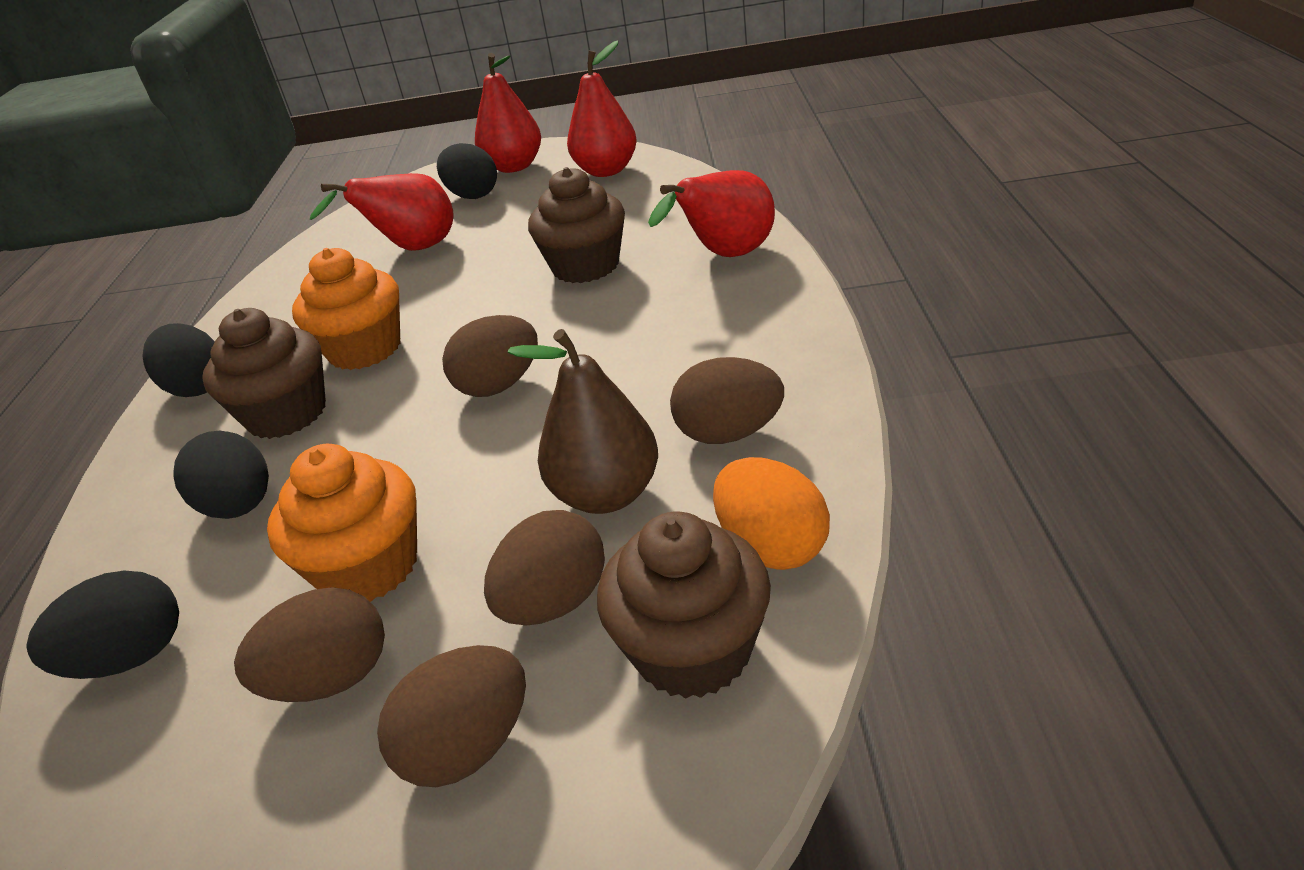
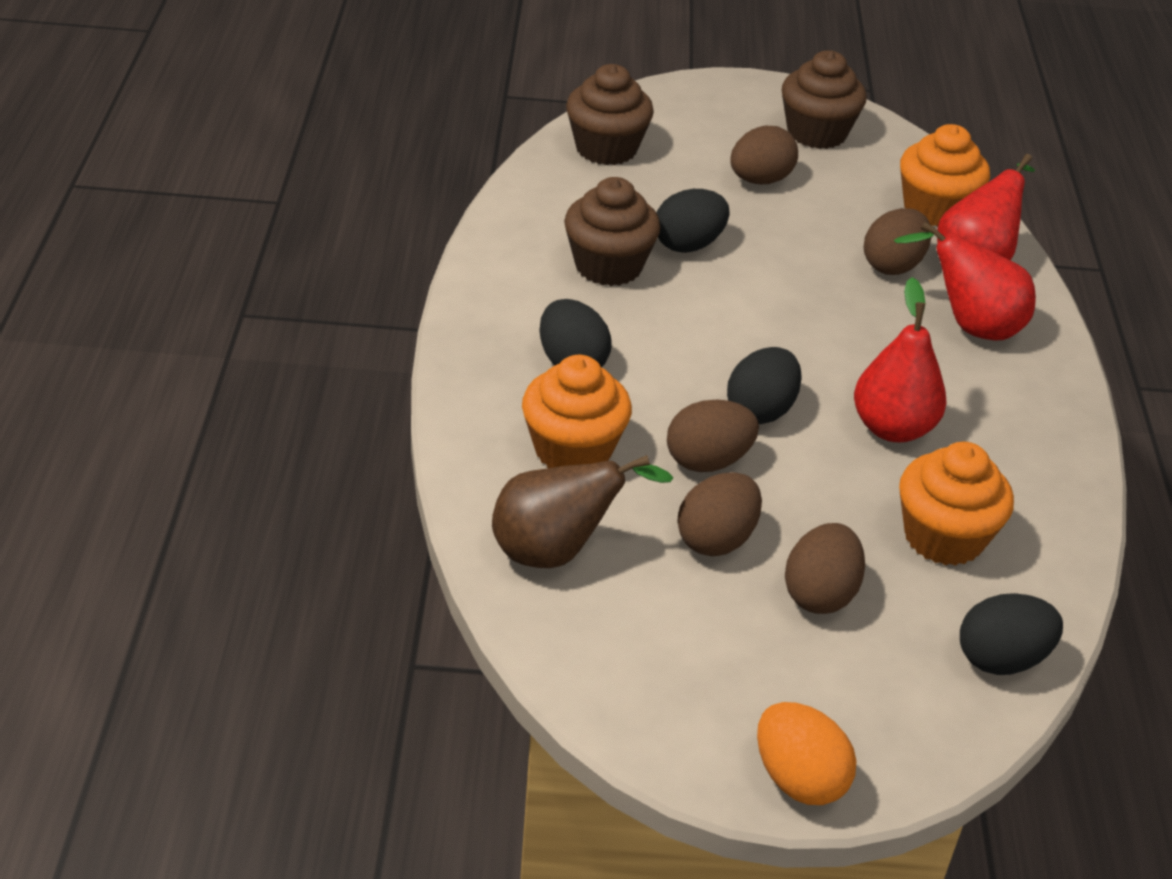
orange cupcake: 2 -> 3
red pear: 4 -> 3

